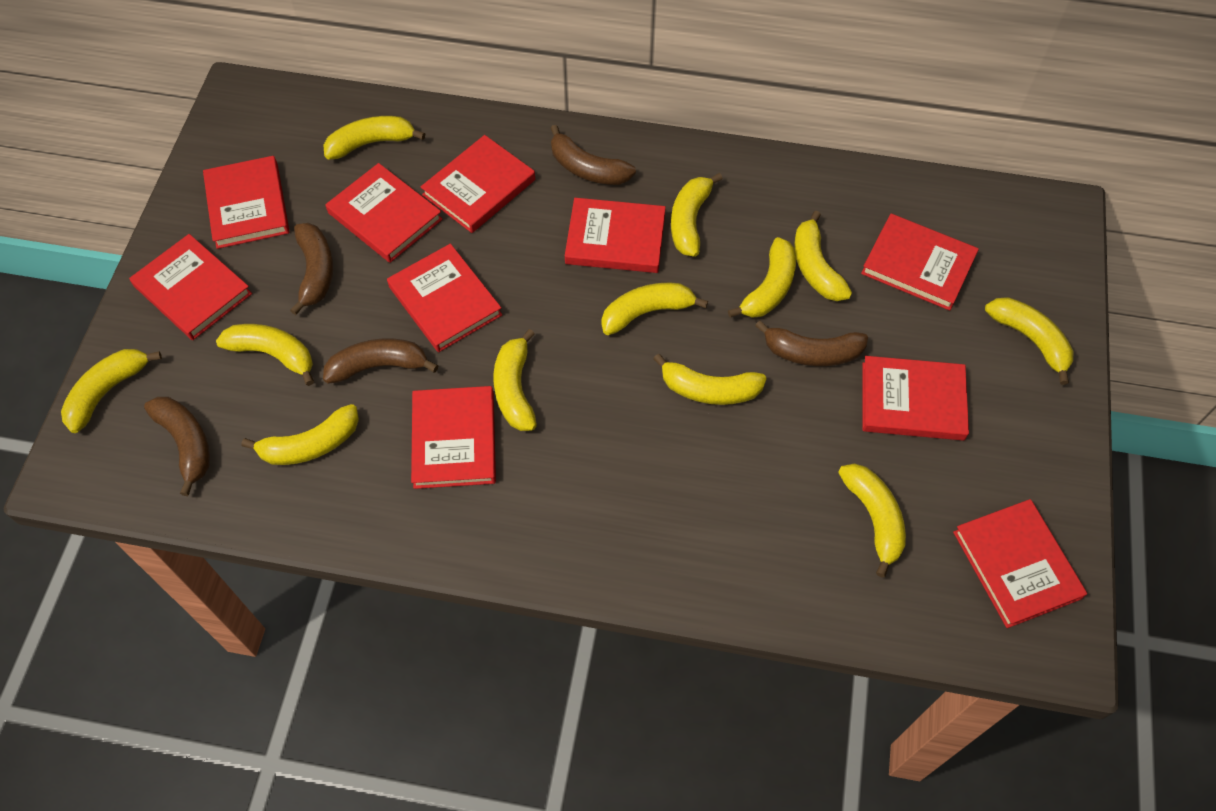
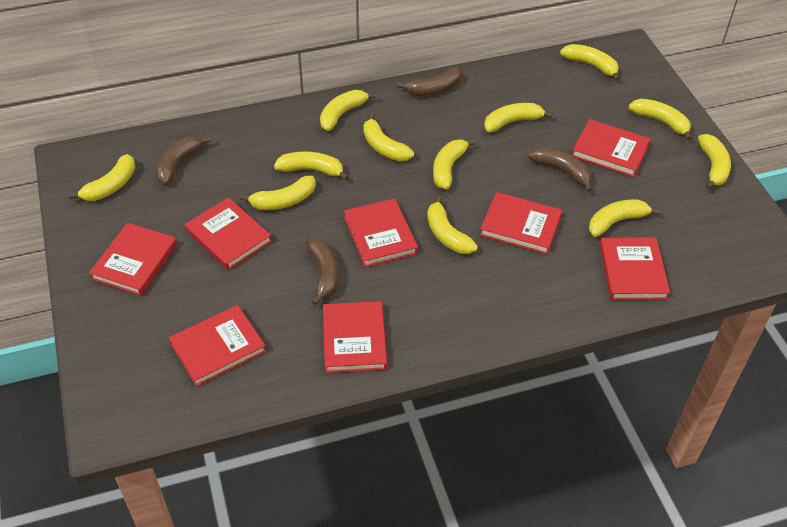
brown banana: 5 -> 4
red book: 10 -> 8

